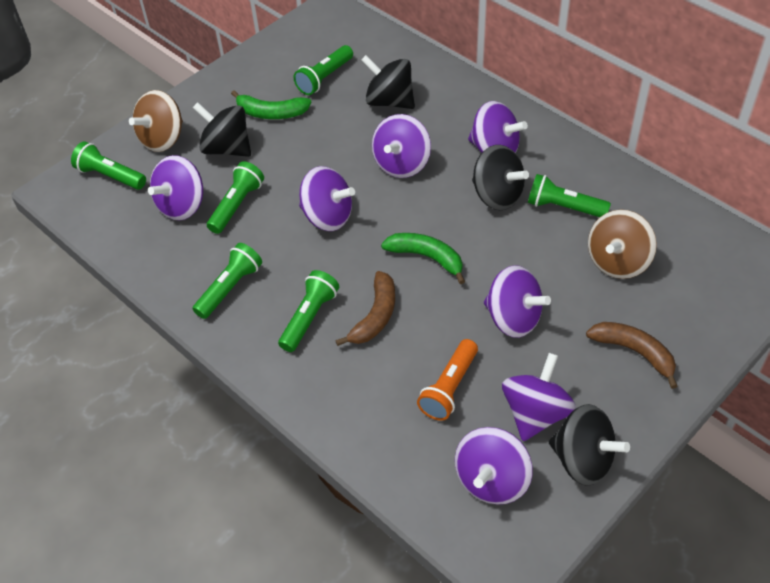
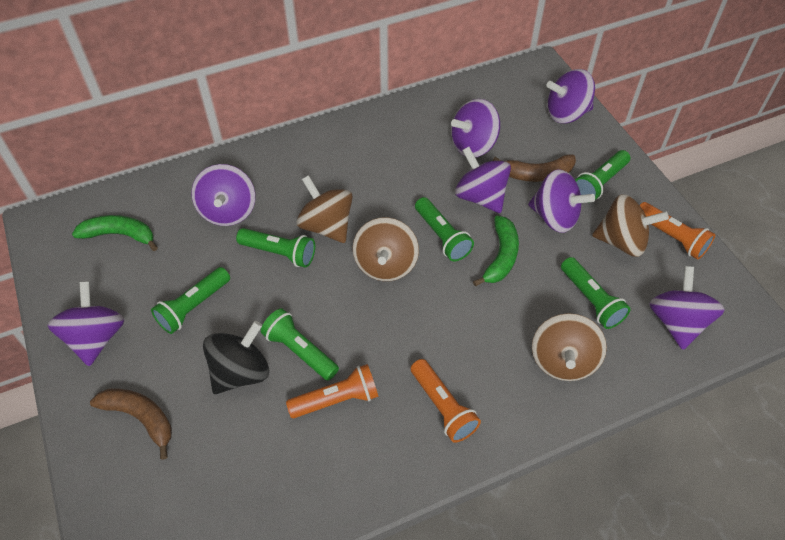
black spinning top: 4 -> 1
brown spinning top: 2 -> 4
orange flashlight: 1 -> 3

